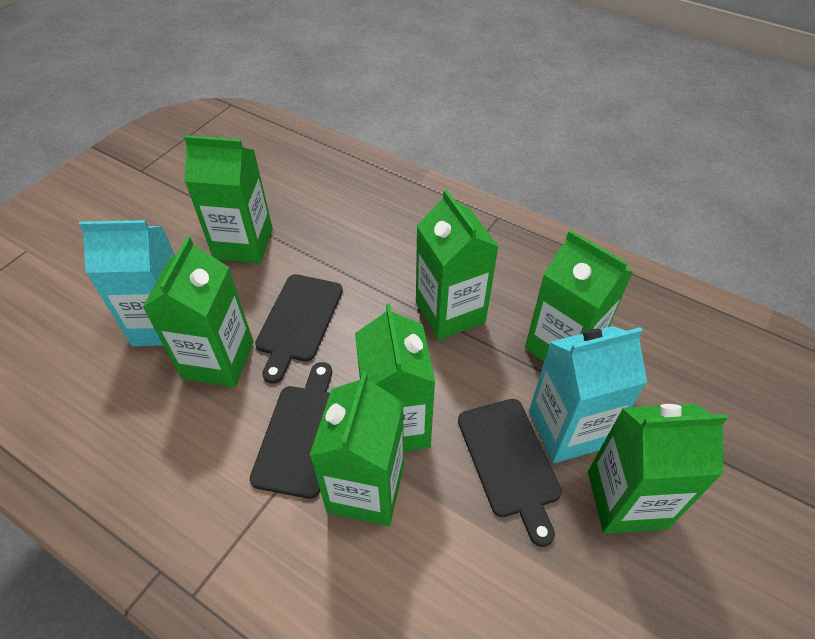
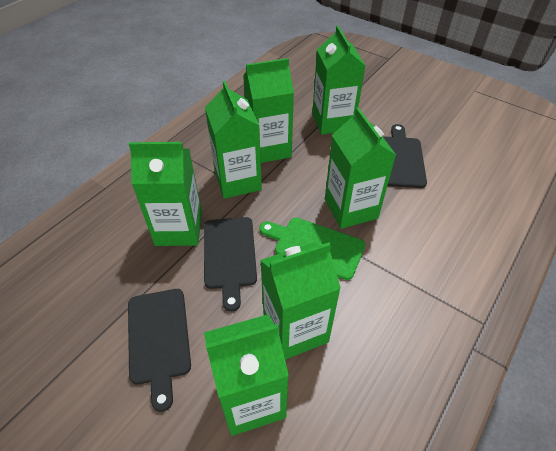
green cutting board: 0 -> 1
turquoise carton: 2 -> 0

